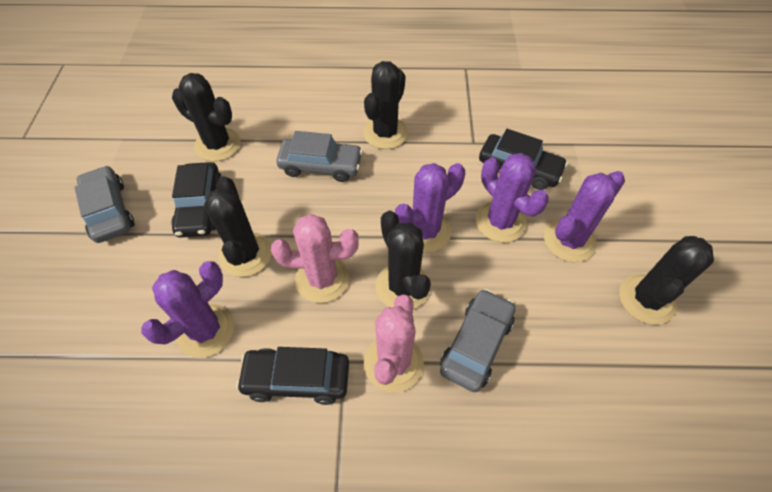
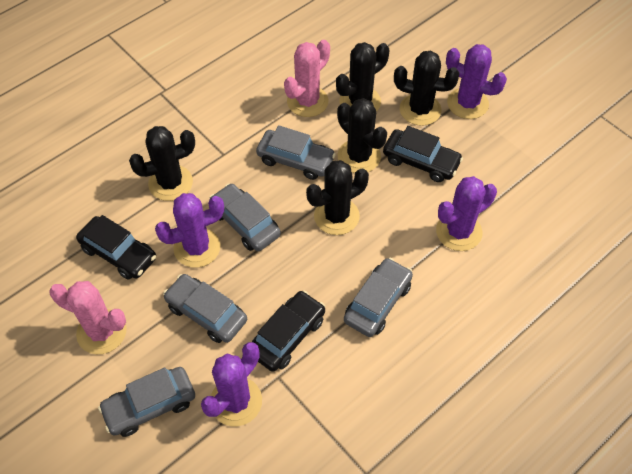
grey car: 3 -> 5

